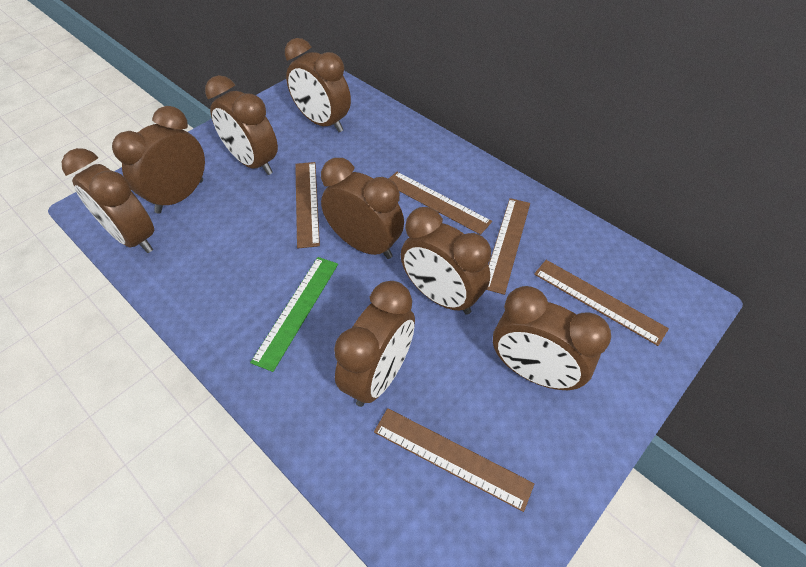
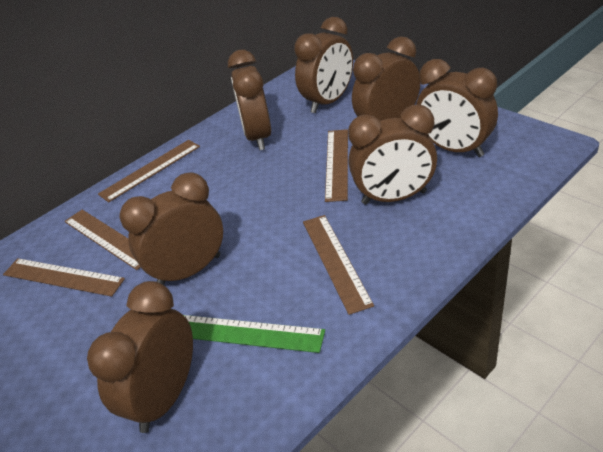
brown clock: 8 -> 7

